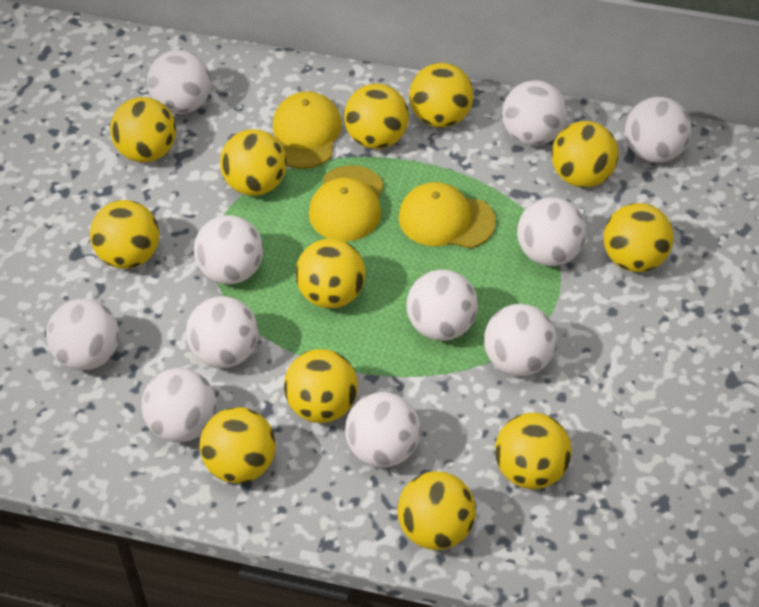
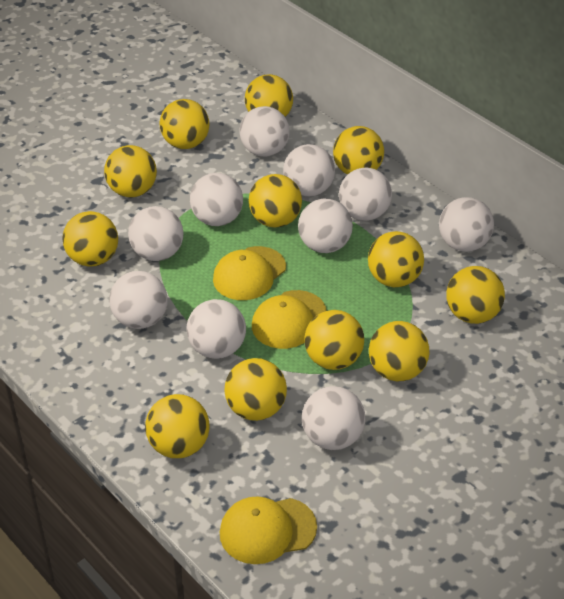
white ball: 11 -> 10

